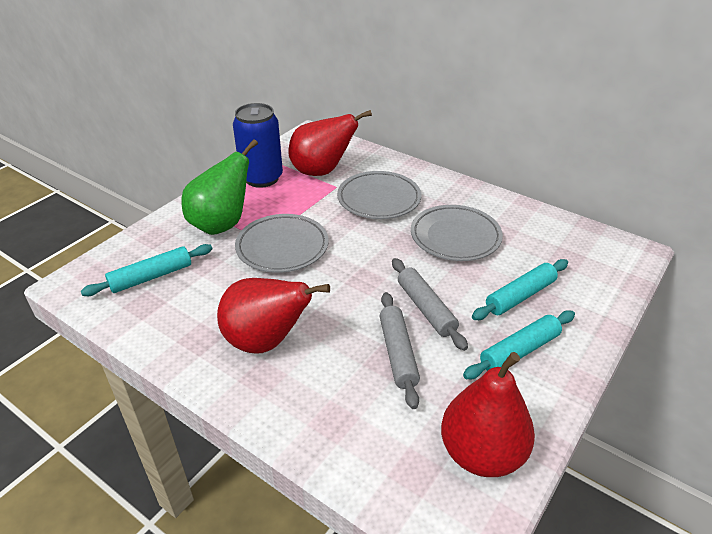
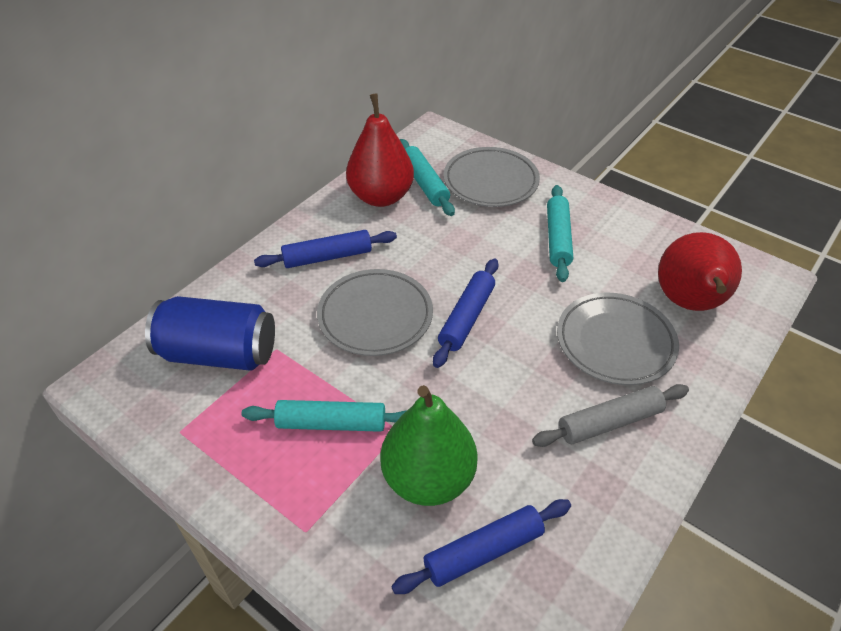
blue rolling pin: 0 -> 3
grey rolling pin: 2 -> 1
red pear: 3 -> 2

